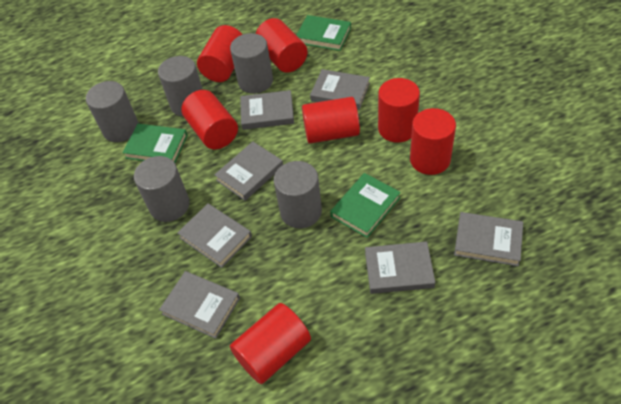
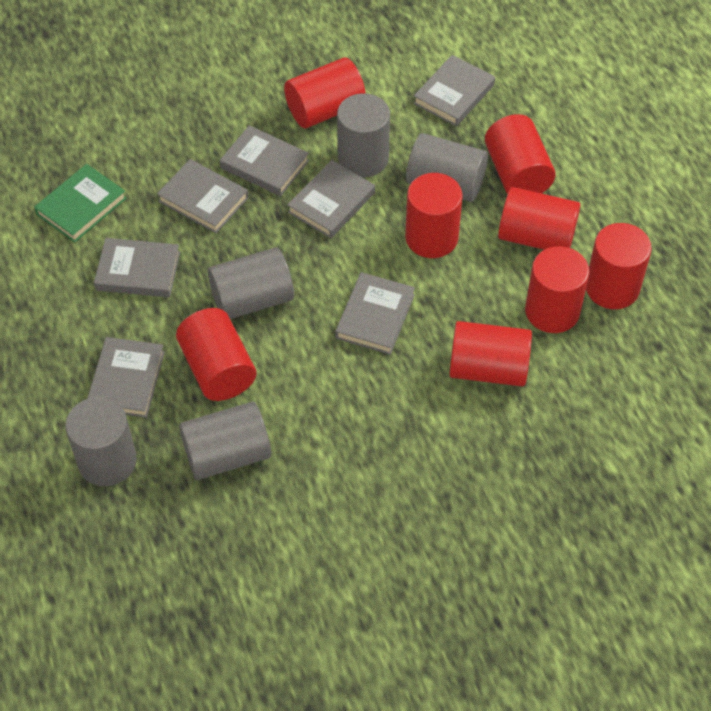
green book: 3 -> 1
red cylinder: 7 -> 8

